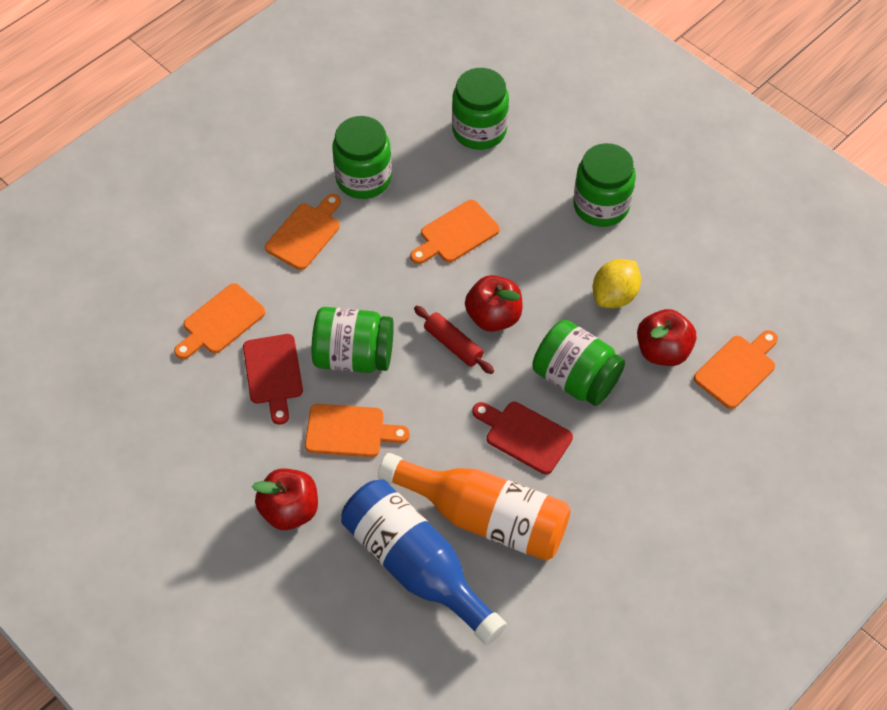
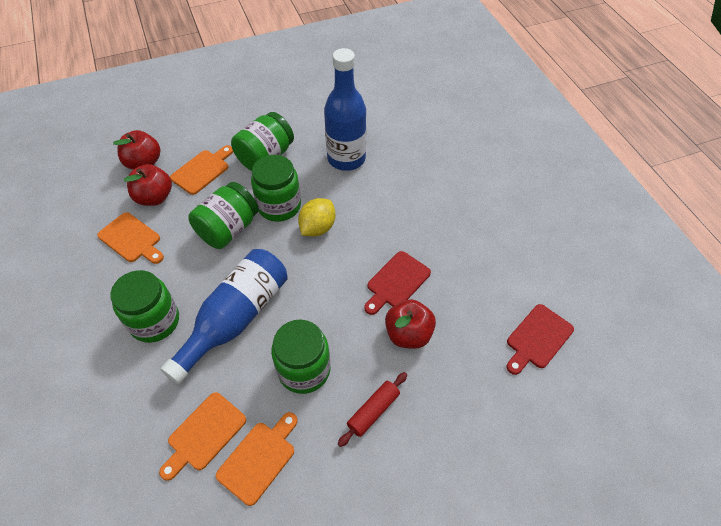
blue bottle: 1 -> 2
orange bottle: 1 -> 0
orange cutting board: 5 -> 4

